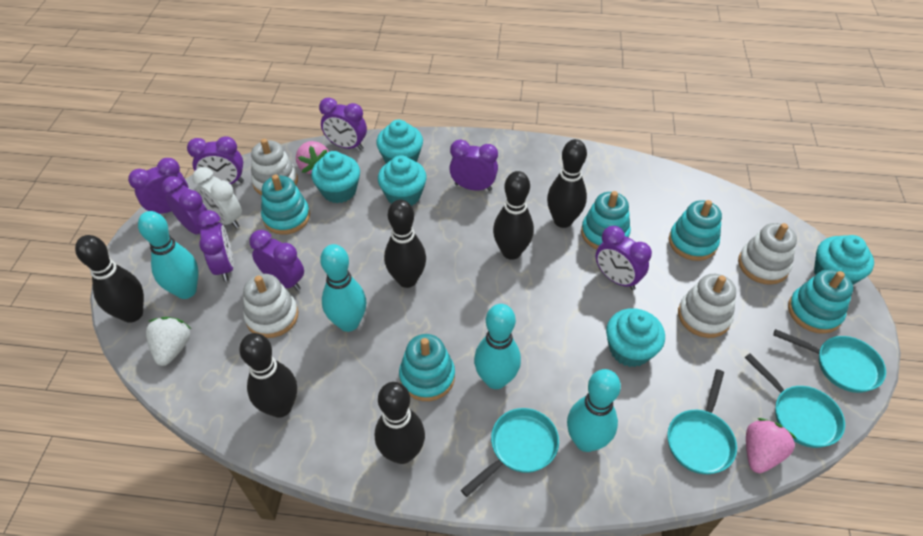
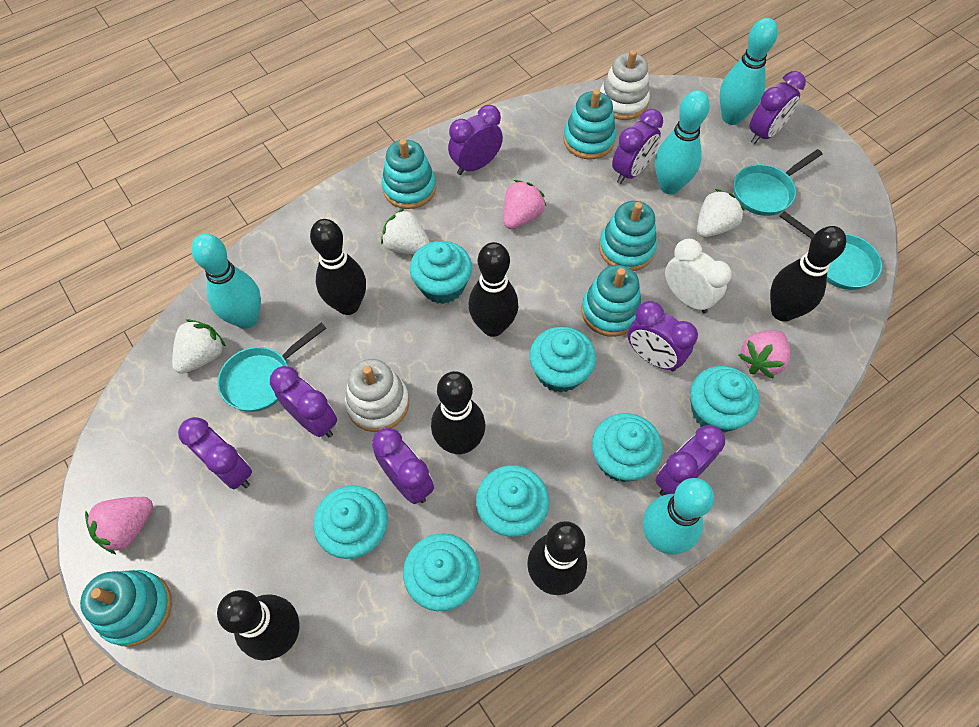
pink strawberry: 2 -> 3
turquoise cupcake: 5 -> 7
turquoise pan: 4 -> 3
white stacking toy: 4 -> 2
white strawberry: 1 -> 3

